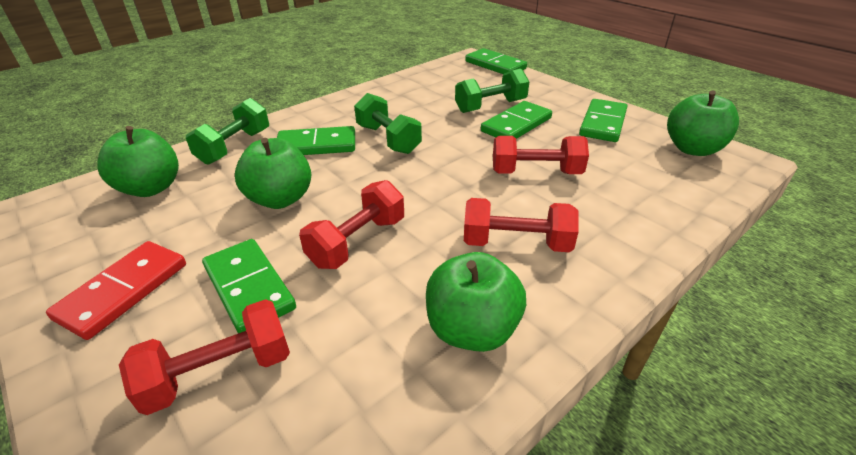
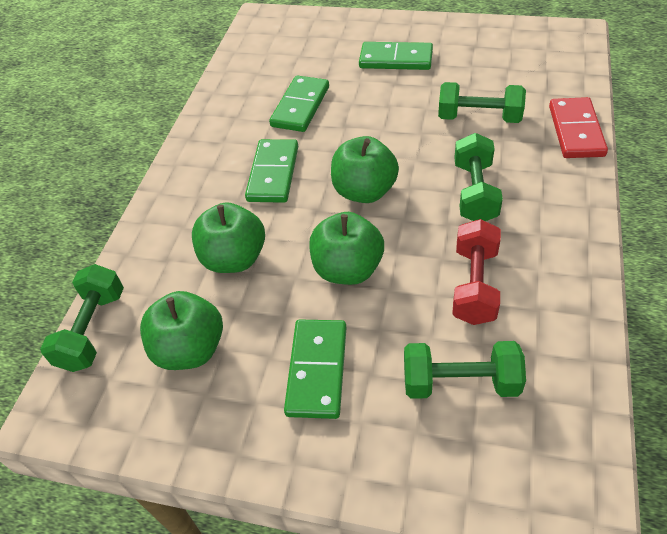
green domino: 5 -> 4
green dumbbell: 3 -> 4
red dumbbell: 4 -> 1

